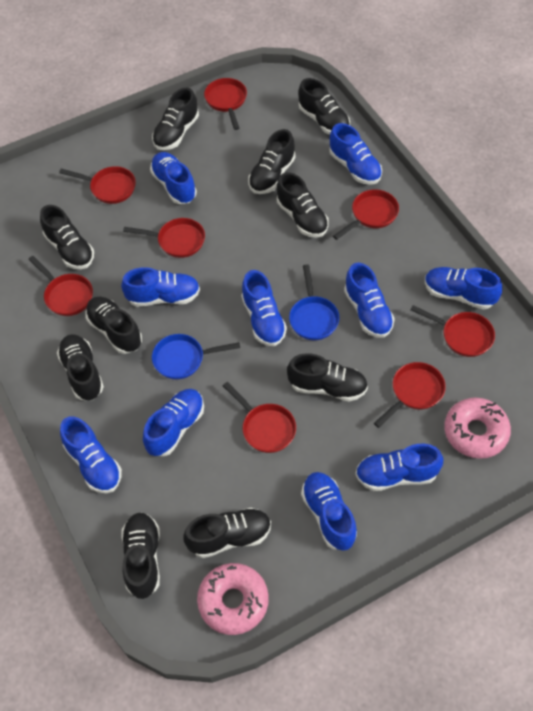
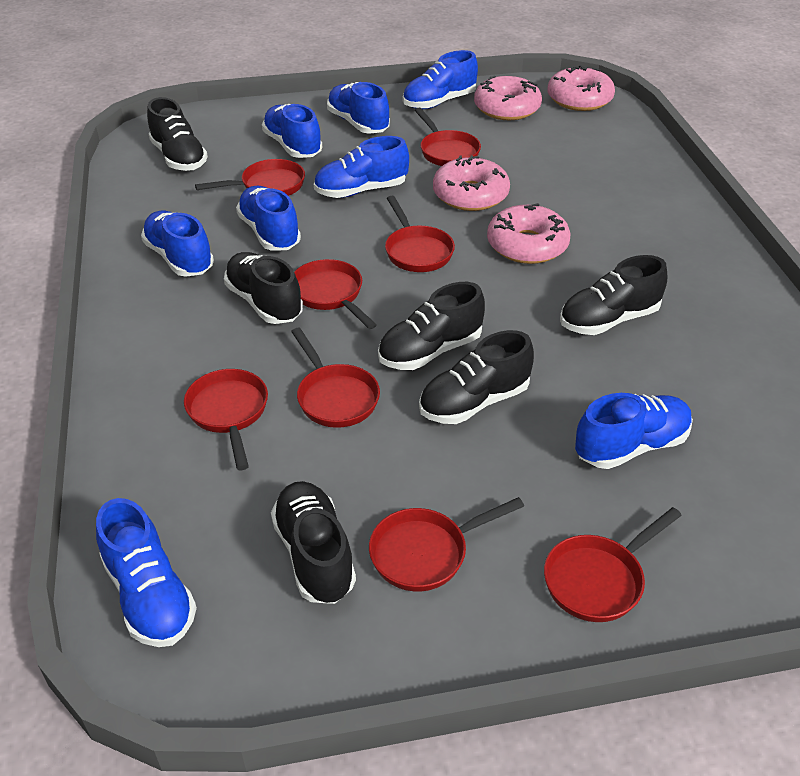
black shoe: 10 -> 6
blue pan: 2 -> 0
blue shoe: 10 -> 8
pink donut: 2 -> 4

